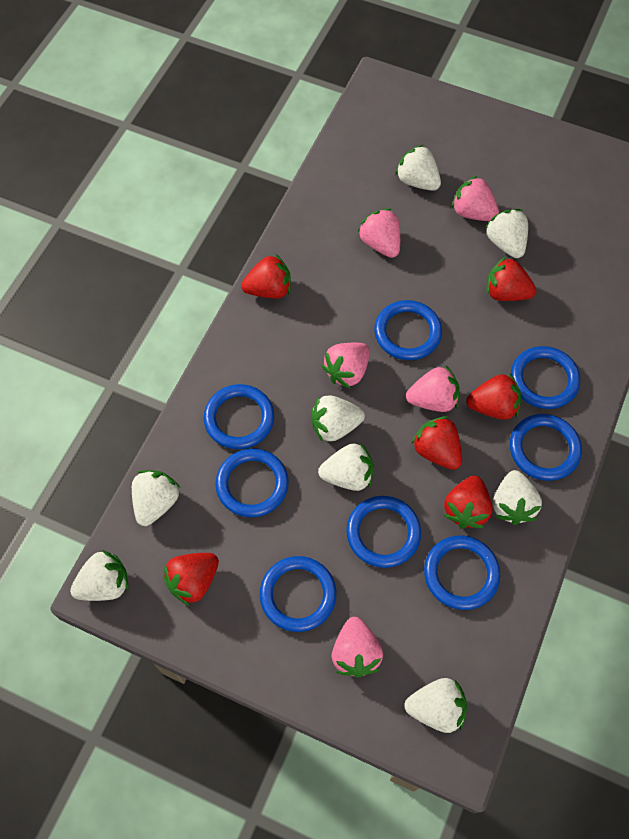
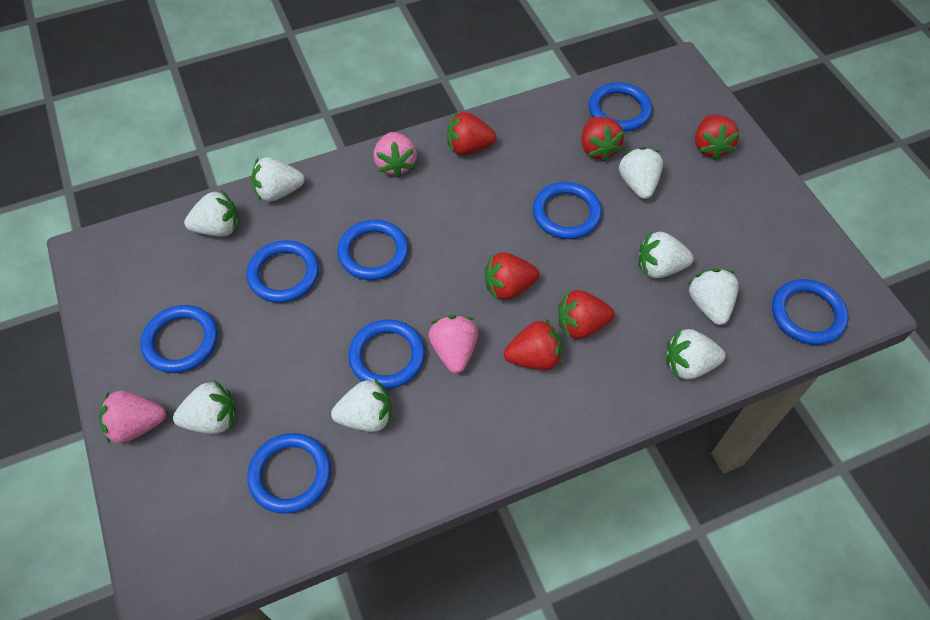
pink strawberry: 5 -> 3

